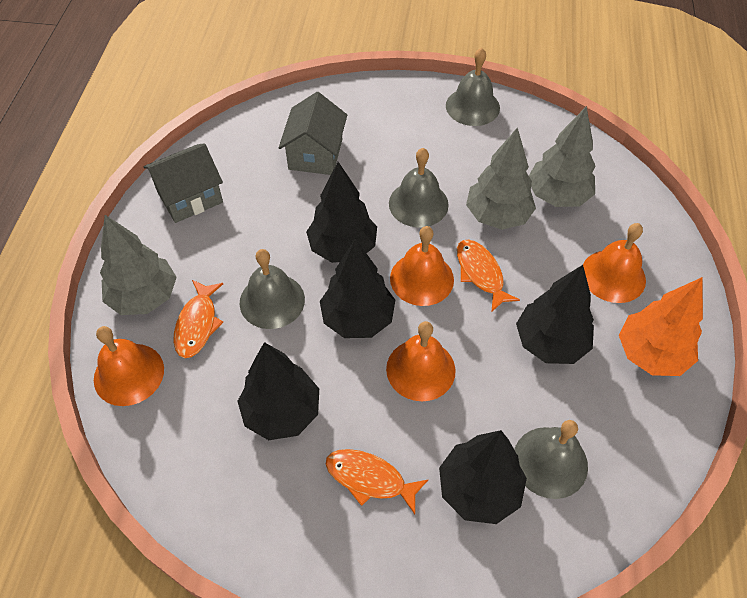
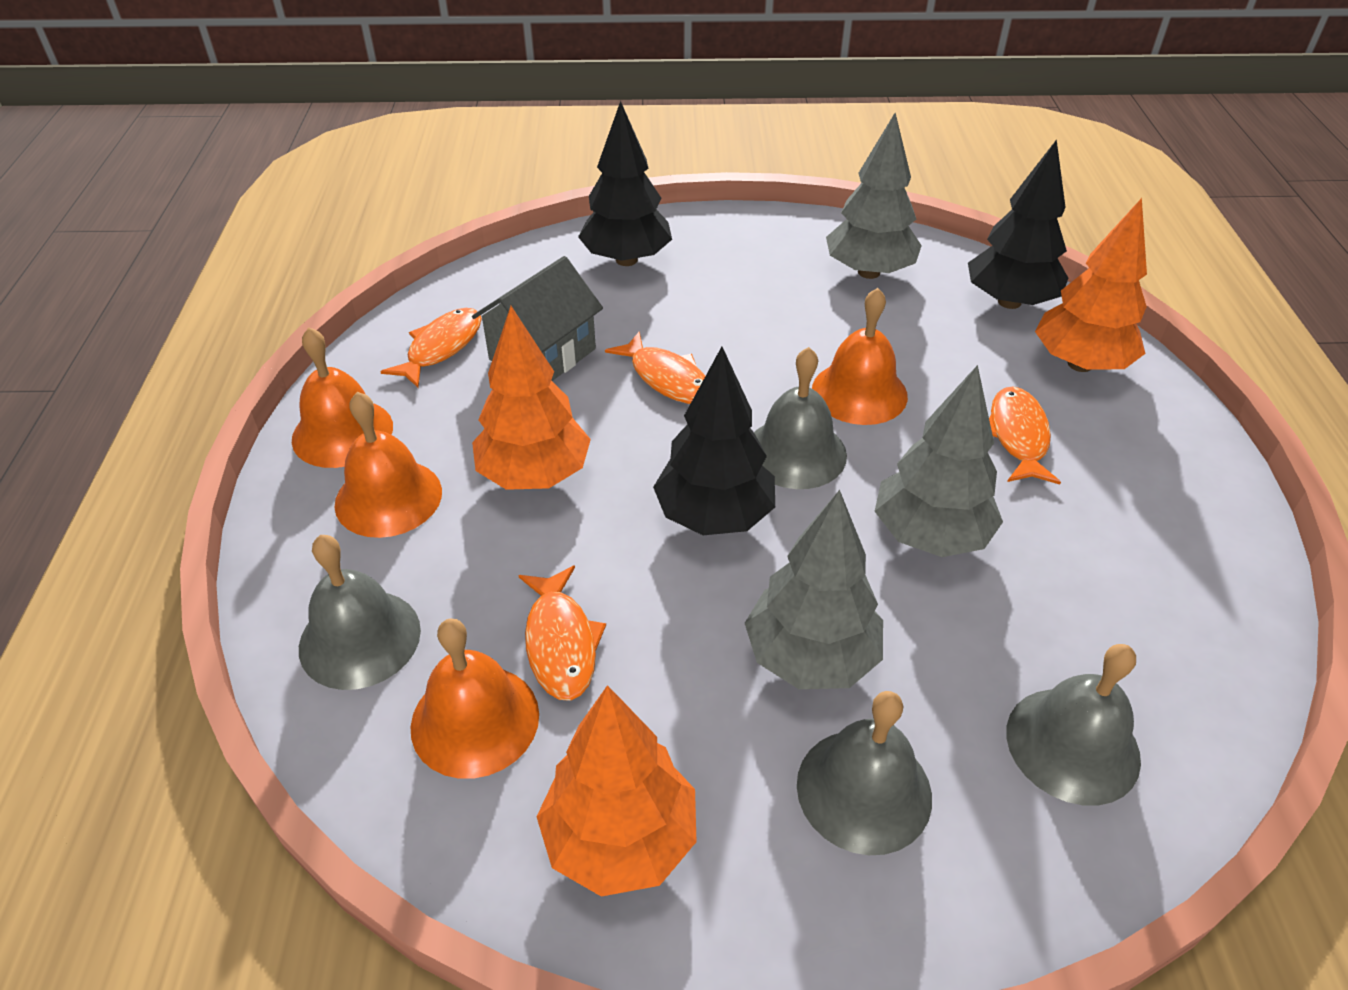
black tree: 5 -> 3
grey house: 2 -> 1
orange fish: 3 -> 4
orange tree: 1 -> 3

